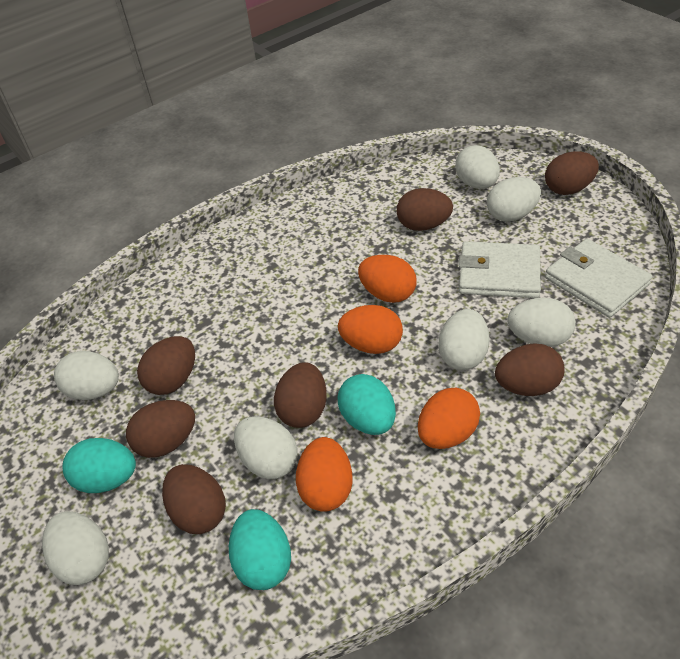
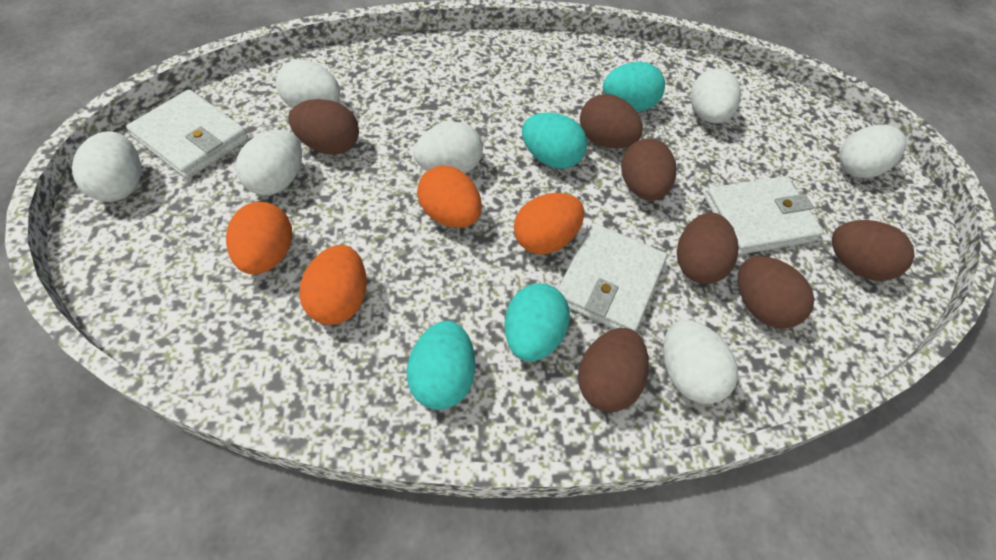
turquoise egg: 3 -> 4
white wallet: 2 -> 3

